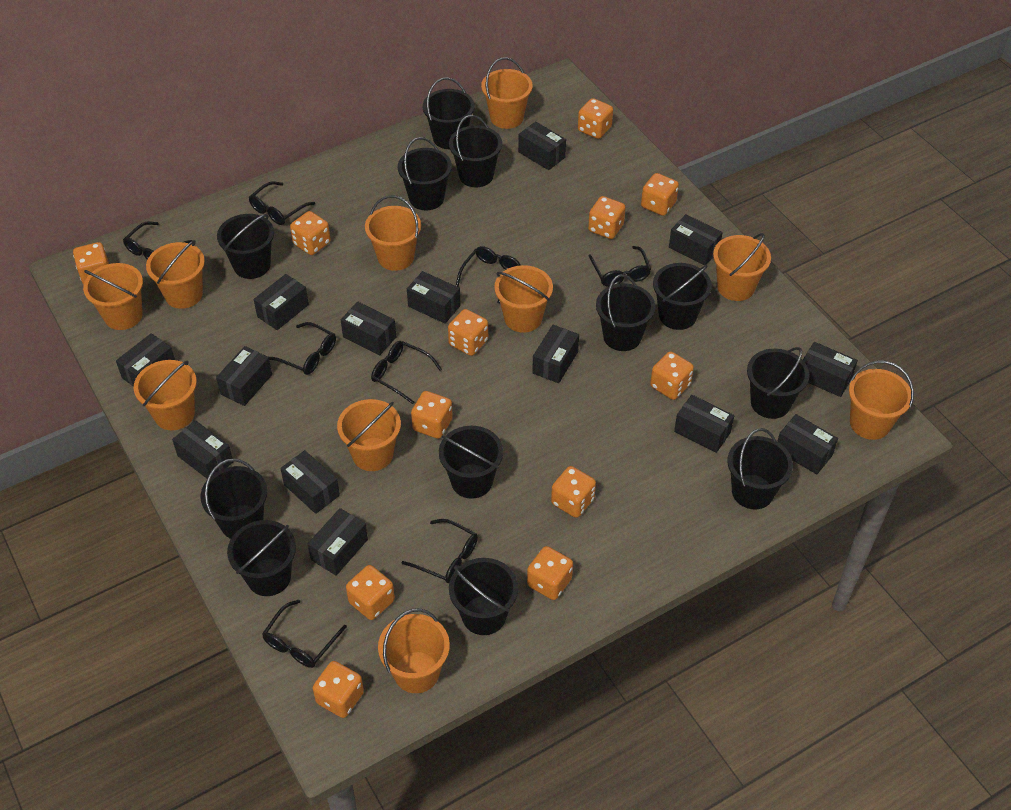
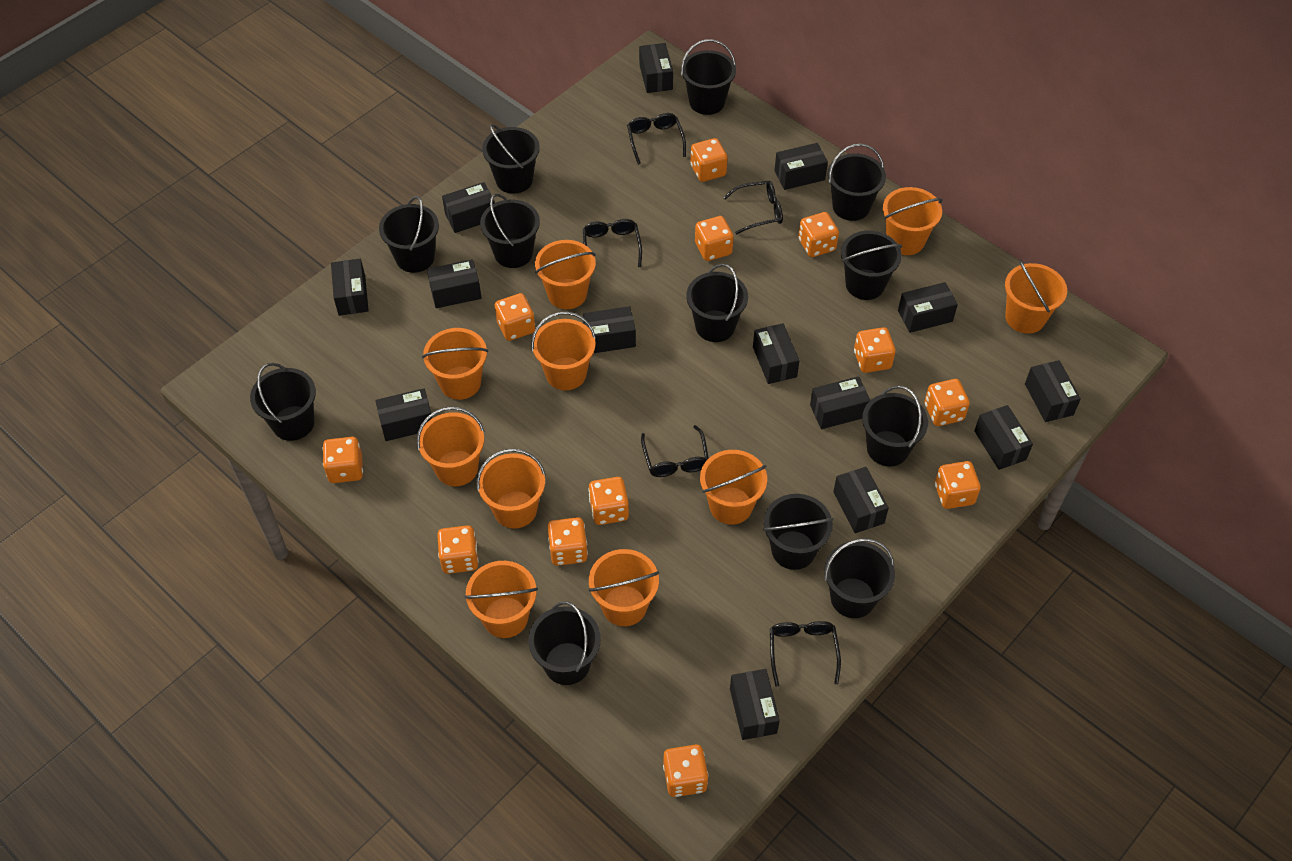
black glasses: 8 -> 5

